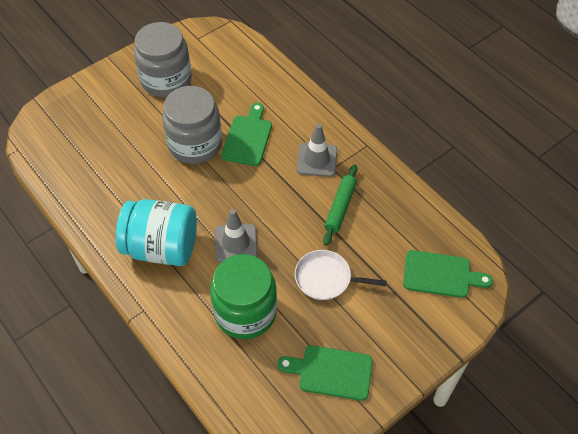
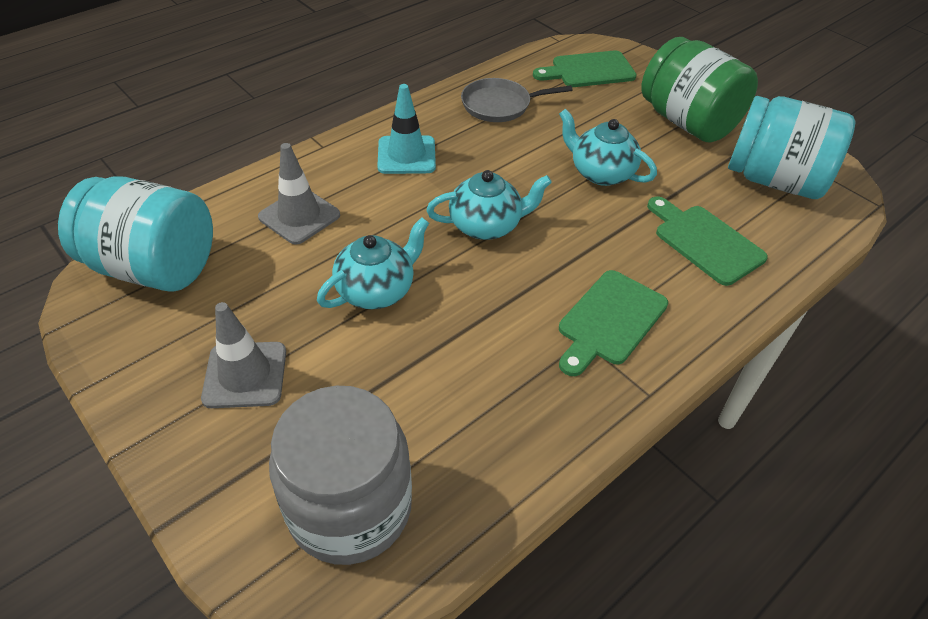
green rolling pin: 1 -> 0
grey jar: 2 -> 1
grey pan: 0 -> 1
turquoise jar: 1 -> 2
turquoise teapot: 0 -> 3
turquoise traffic cone: 0 -> 1
white pan: 1 -> 0

